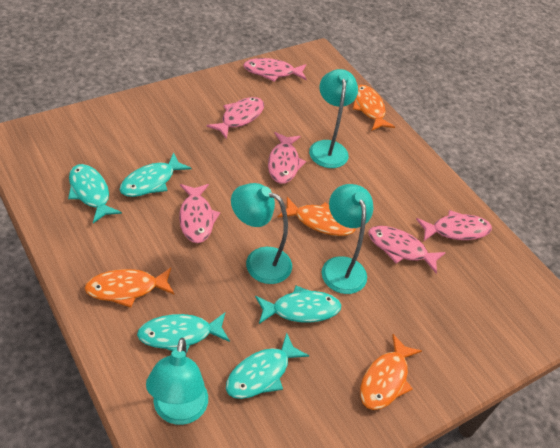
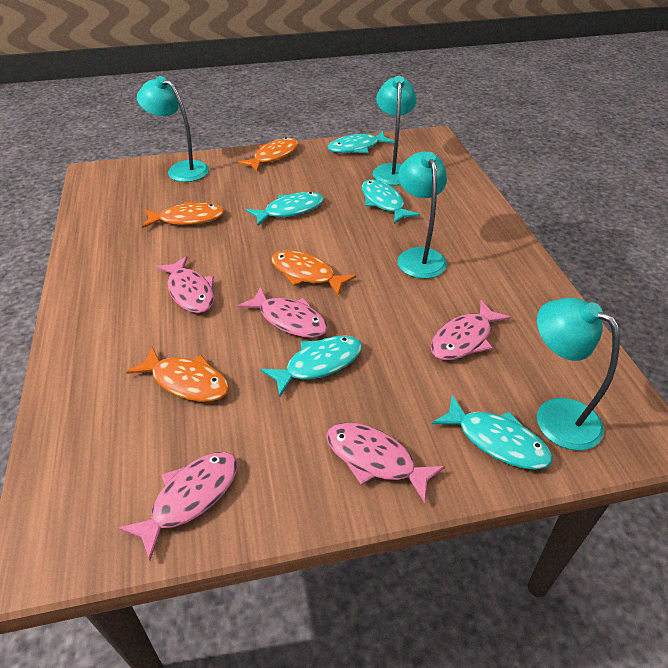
pink fish: 6 -> 5

